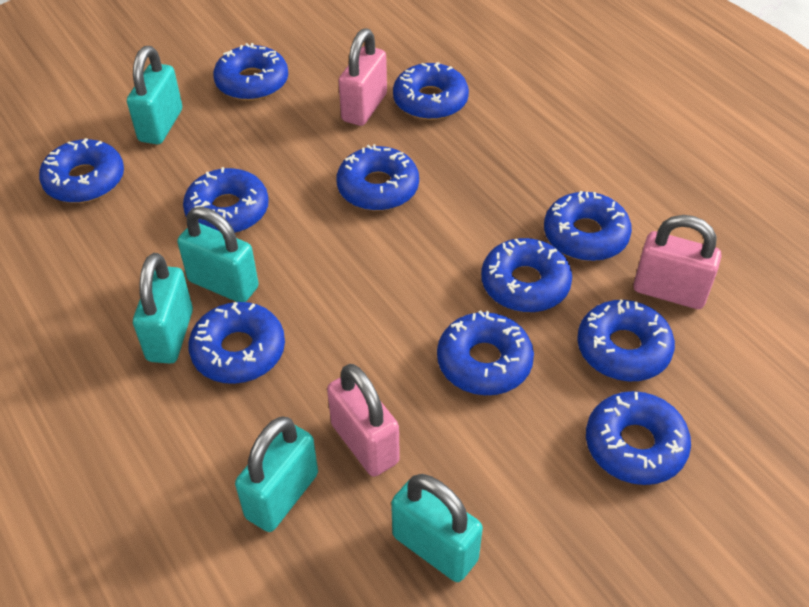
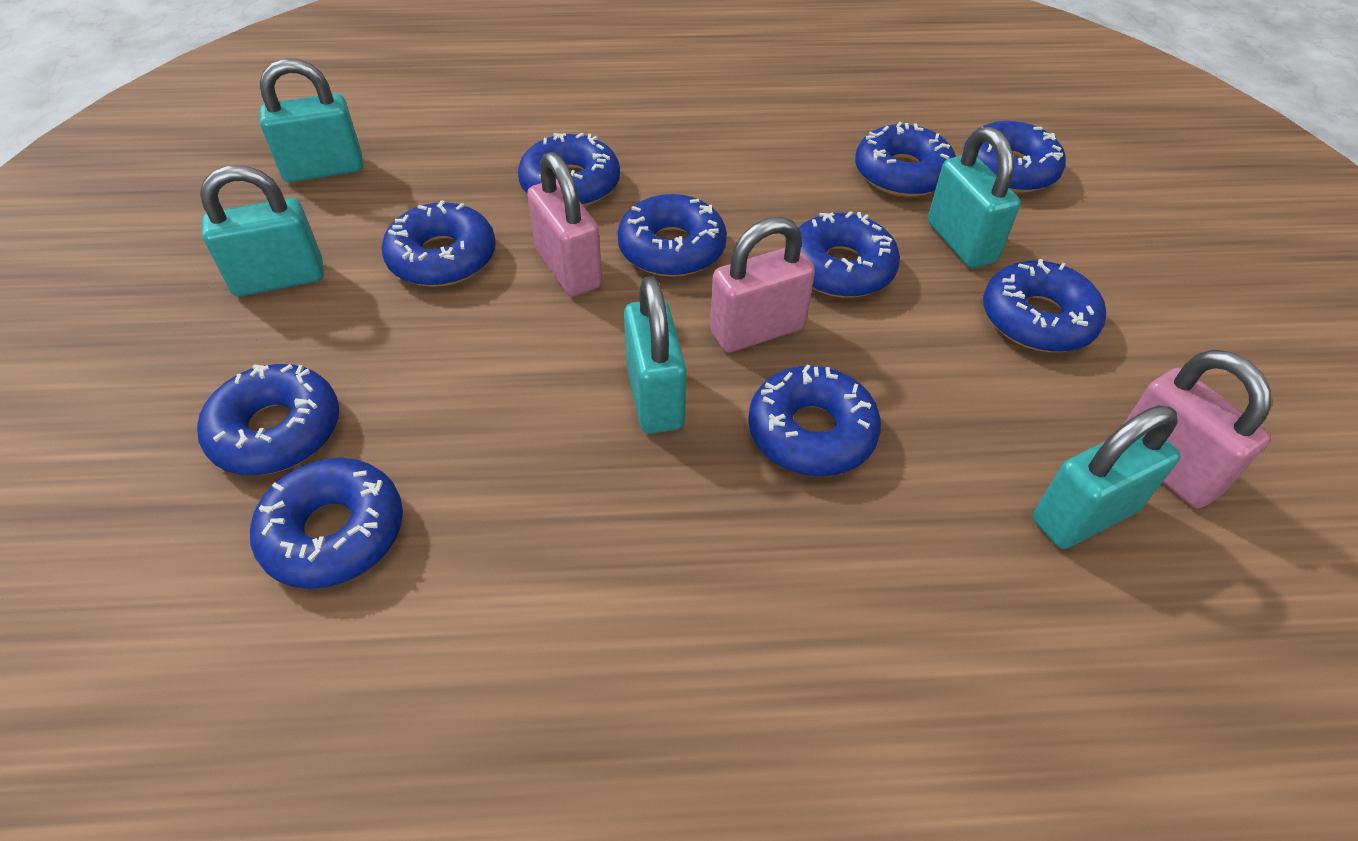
blue donut: 11 -> 10

